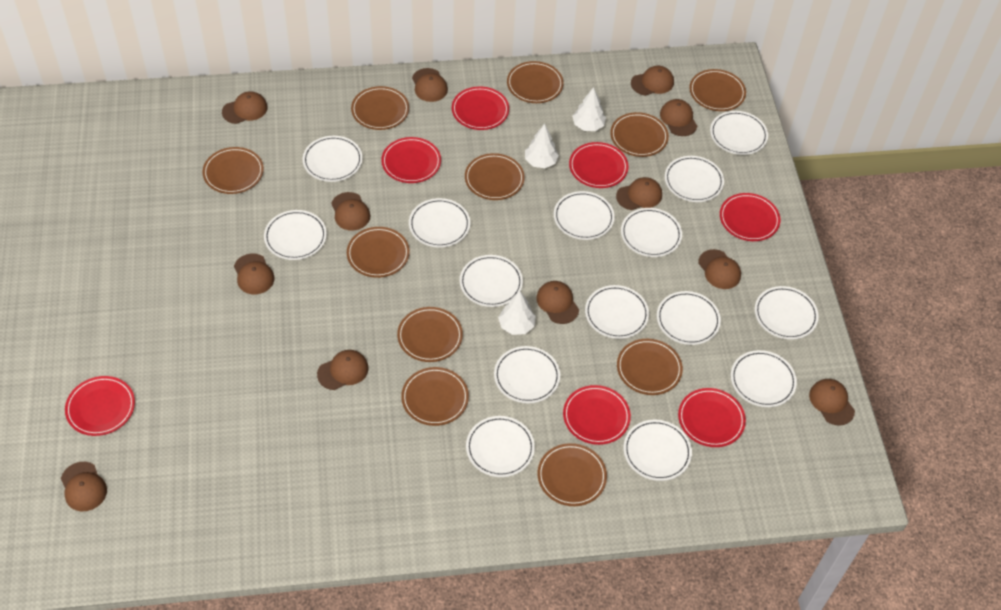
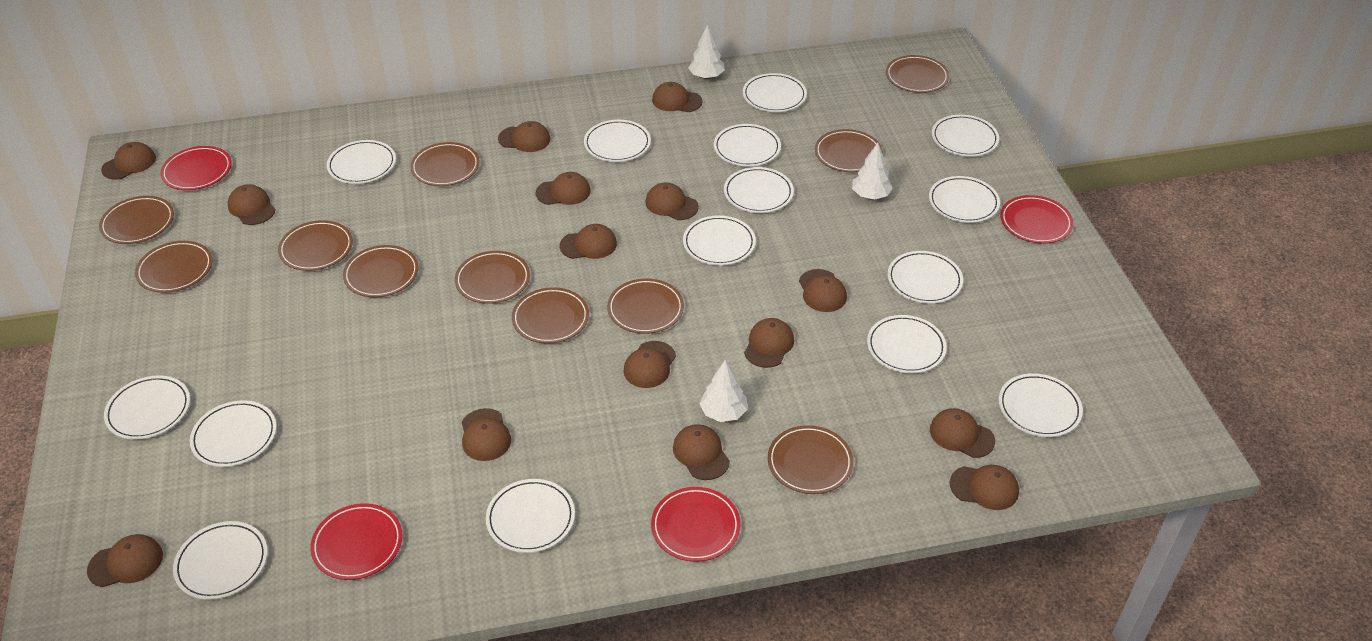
brown cap: 12 -> 15
red plate: 7 -> 4

